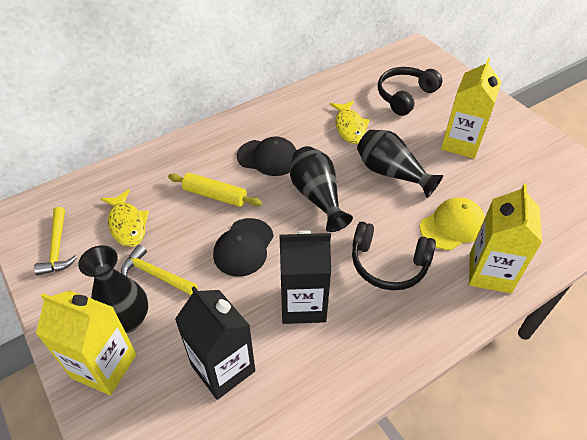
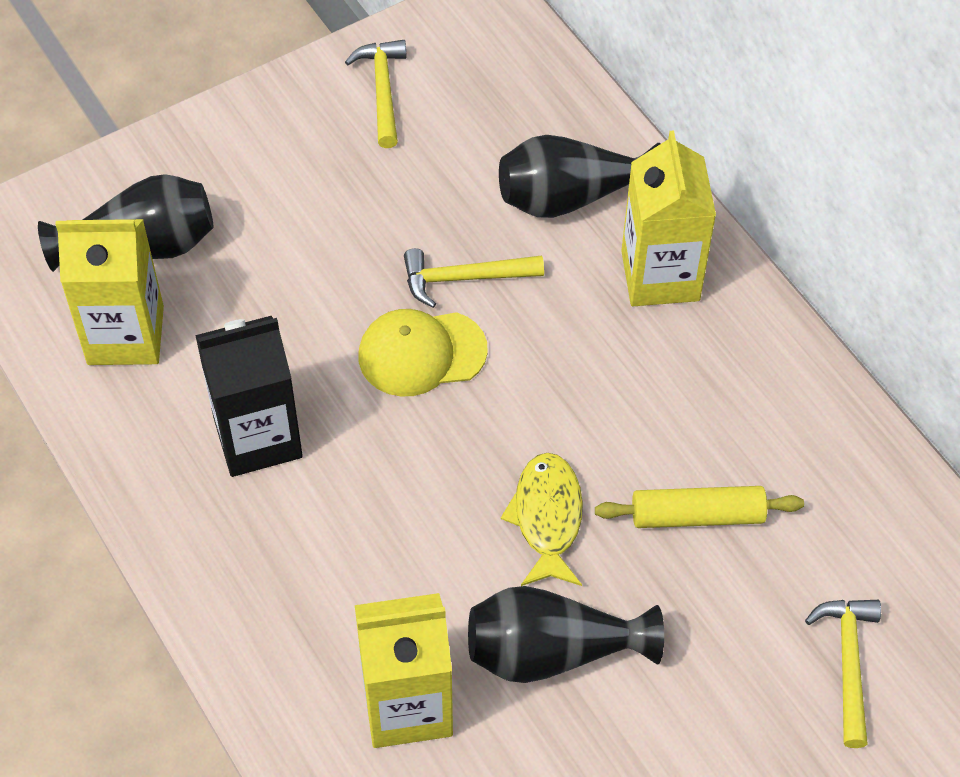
black cap: 2 -> 0
black carton: 2 -> 1
black headphones: 2 -> 0
yellow fish: 2 -> 1
yellow hammer: 2 -> 3

